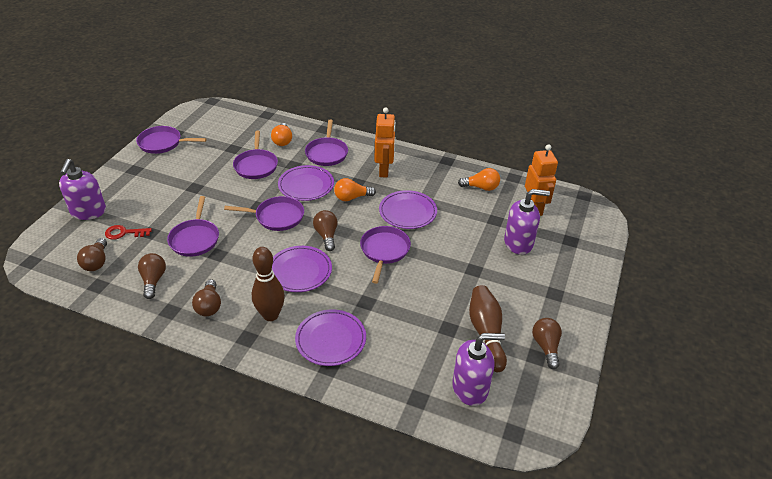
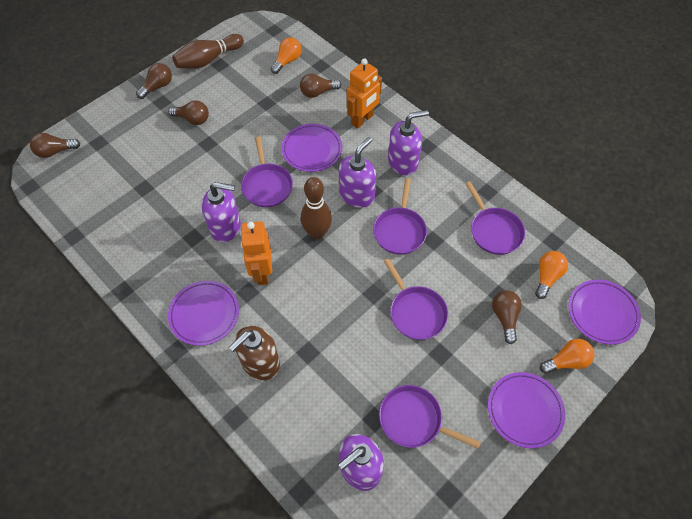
brown soap dispenser: 0 -> 1
purple pan: 6 -> 5
purple soap dispenser: 3 -> 4
red key: 1 -> 0

